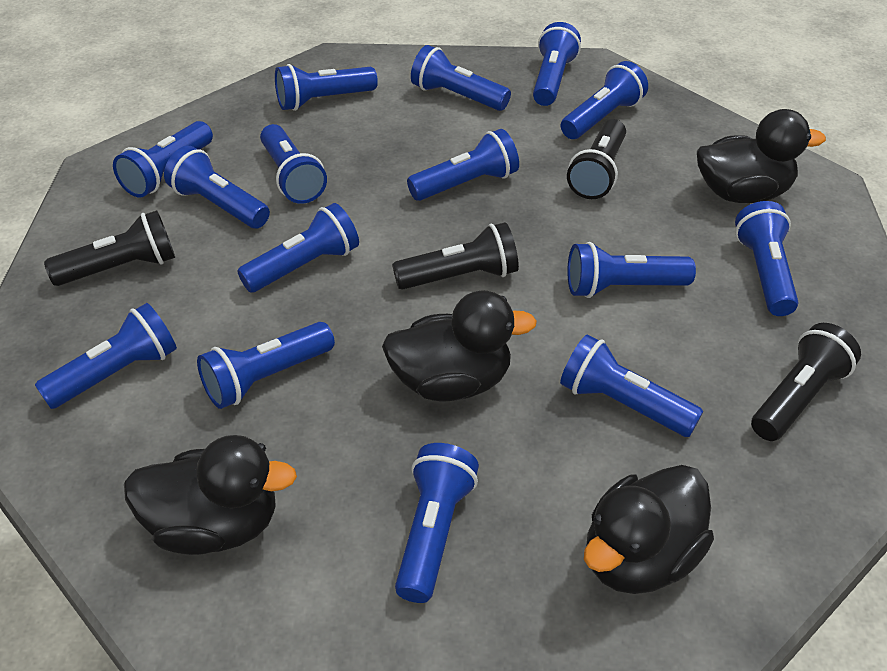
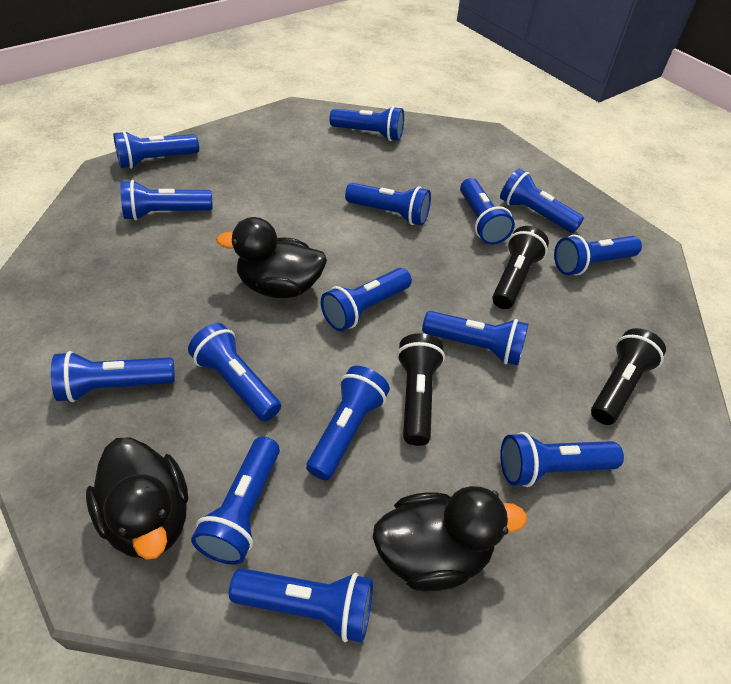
black duck: 4 -> 3
black flashlight: 4 -> 3

